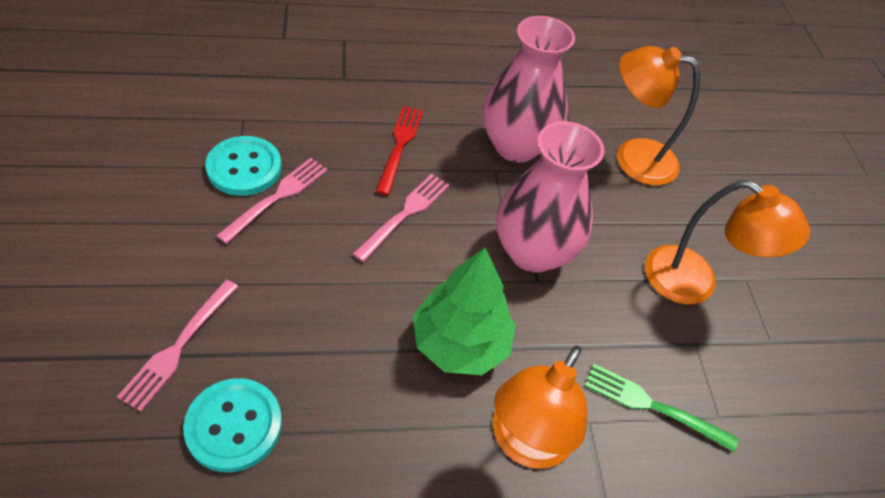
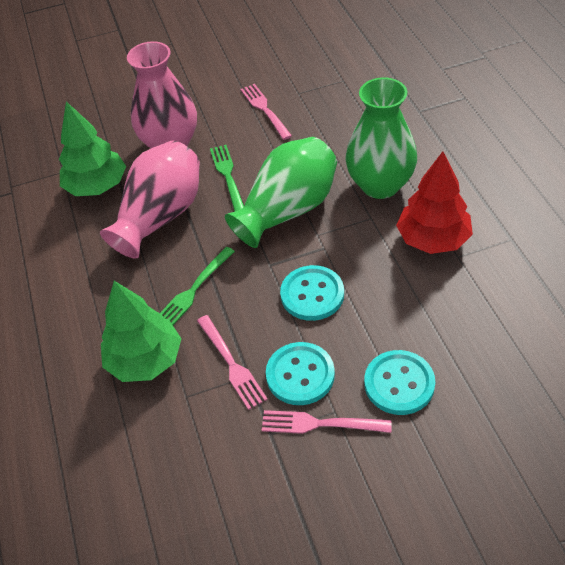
green fork: 1 -> 2
green tree: 1 -> 2
green vase: 0 -> 2
orange lamp: 3 -> 0
red fork: 1 -> 0
red tree: 0 -> 1
turquoise button: 2 -> 3

